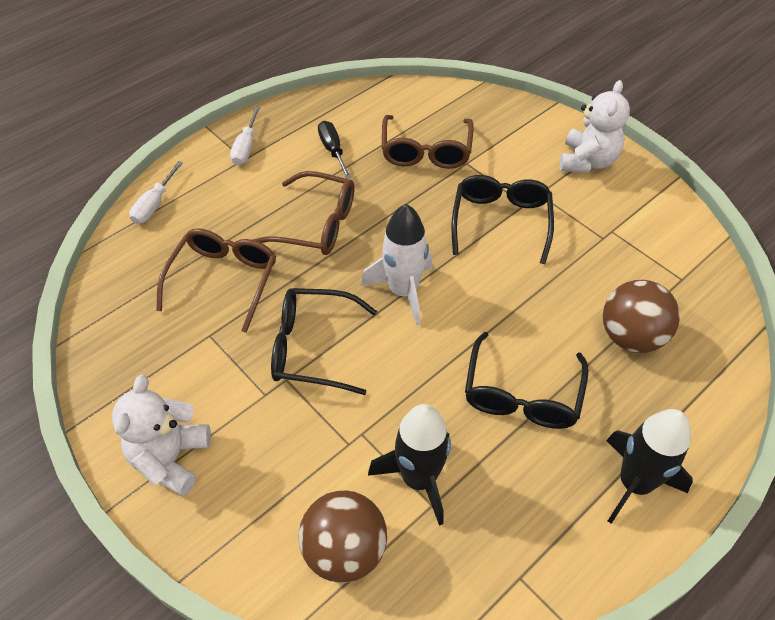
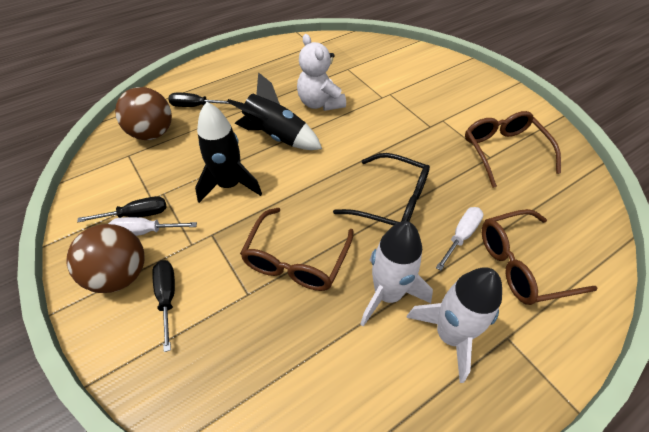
black glasses: 3 -> 1
black screwdriver: 1 -> 3
white rocket: 1 -> 2
white teddy bear: 2 -> 1

